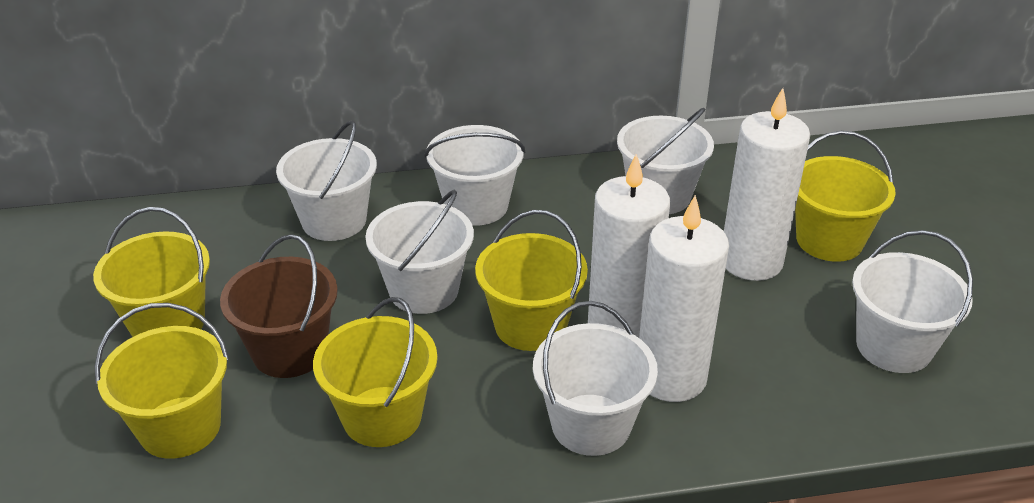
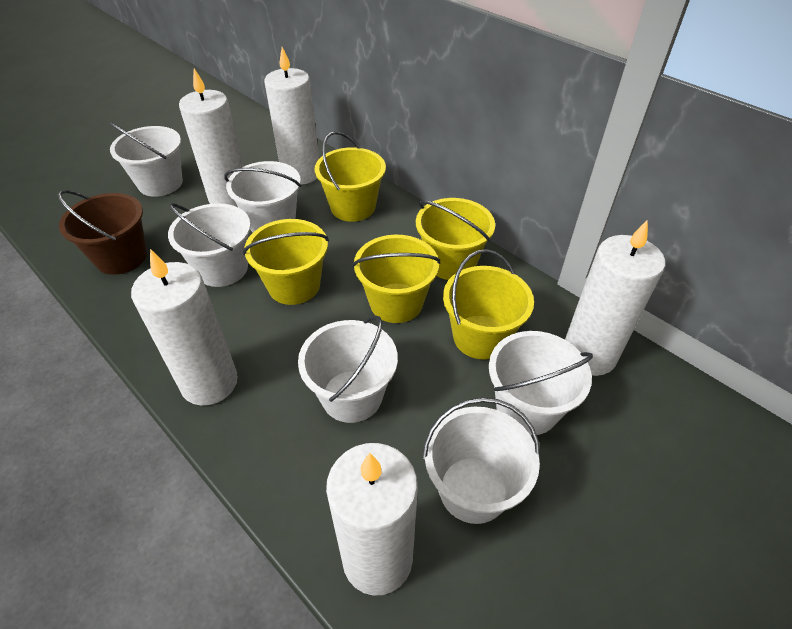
white candle: 3 -> 5

